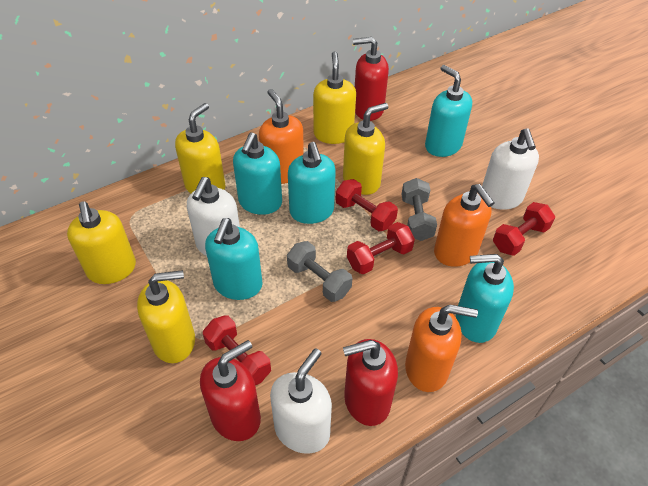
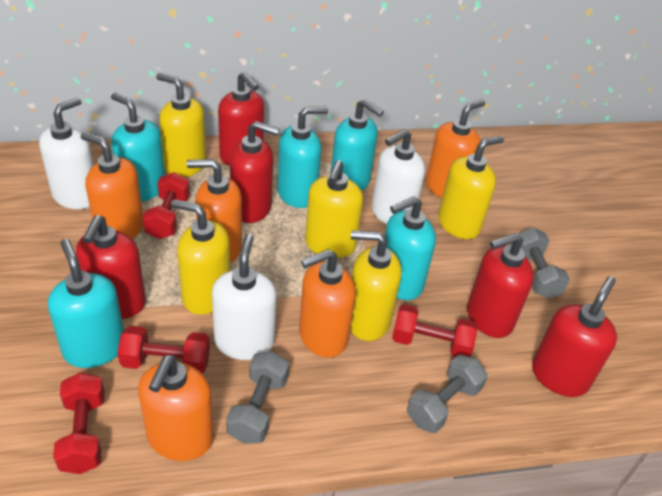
grey dumbbell: 2 -> 3
orange soap dispenser: 3 -> 5
red soap dispenser: 3 -> 5

